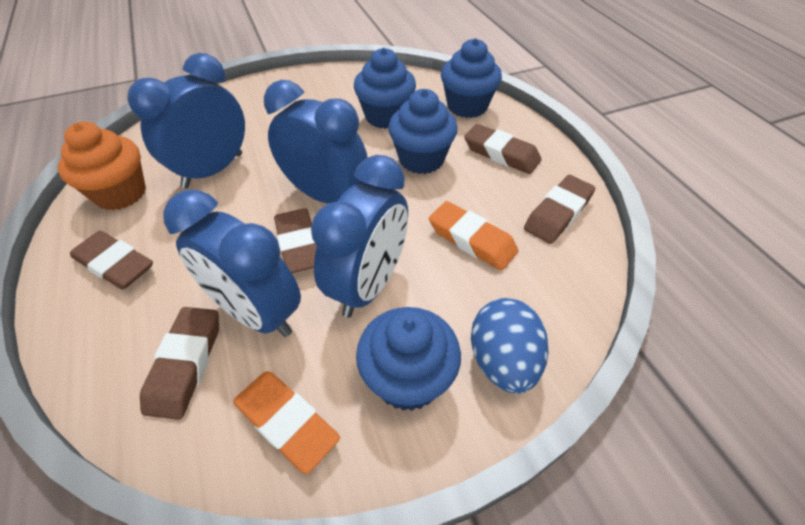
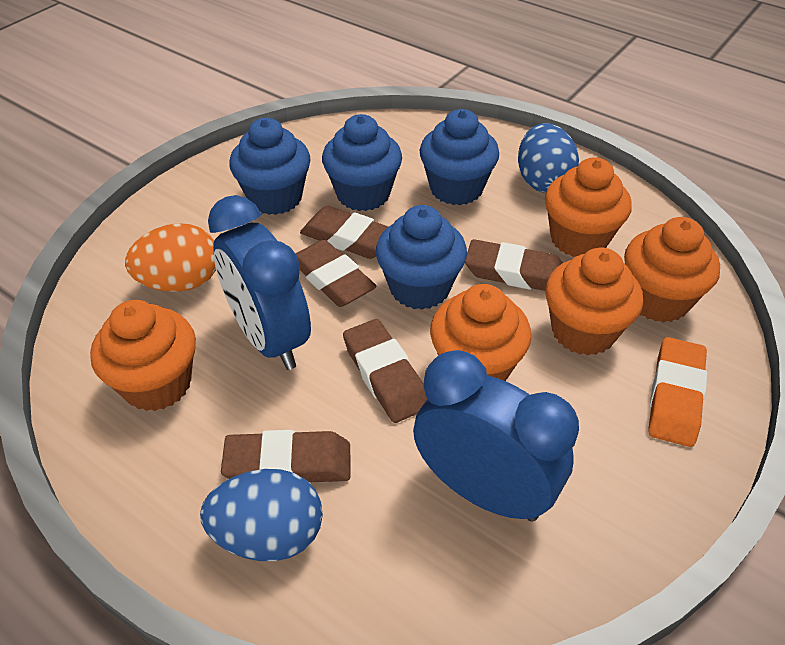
blue clock: 4 -> 2
blue egg: 1 -> 2
orange cupcake: 1 -> 5
orange egg: 0 -> 1
orange eraser: 2 -> 1

